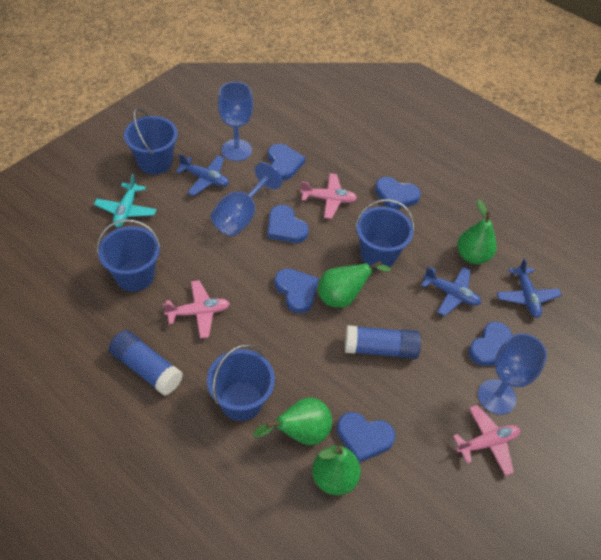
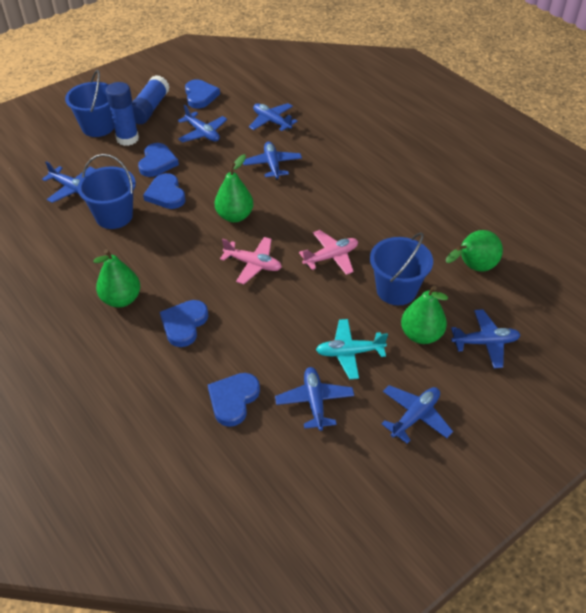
blue bucket: 4 -> 3
blue goblet: 3 -> 0
blue heart: 6 -> 5
blue plane: 3 -> 7
pink plane: 3 -> 2

